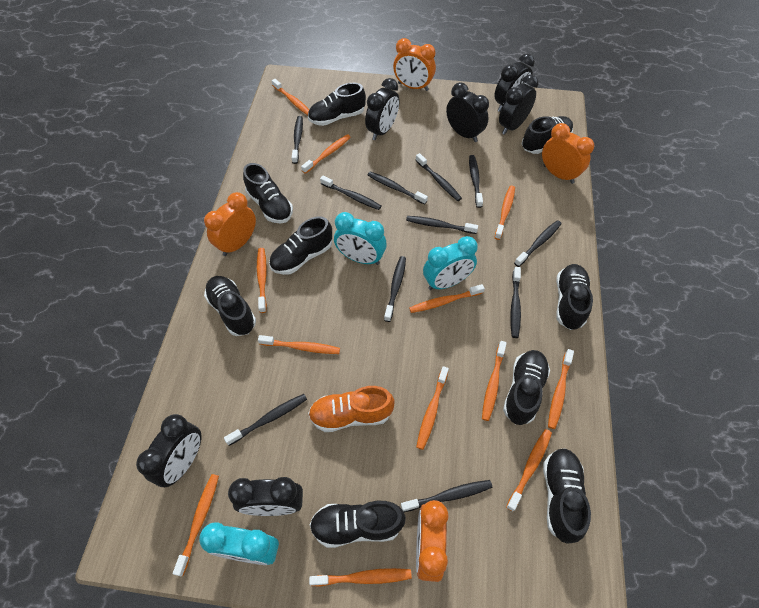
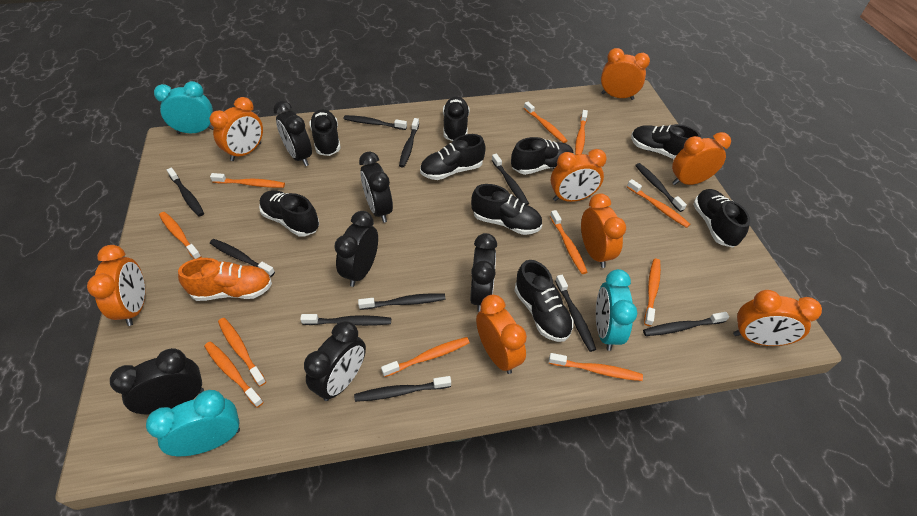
orange clock: 4 -> 8
orange toothbrush: 12 -> 11

